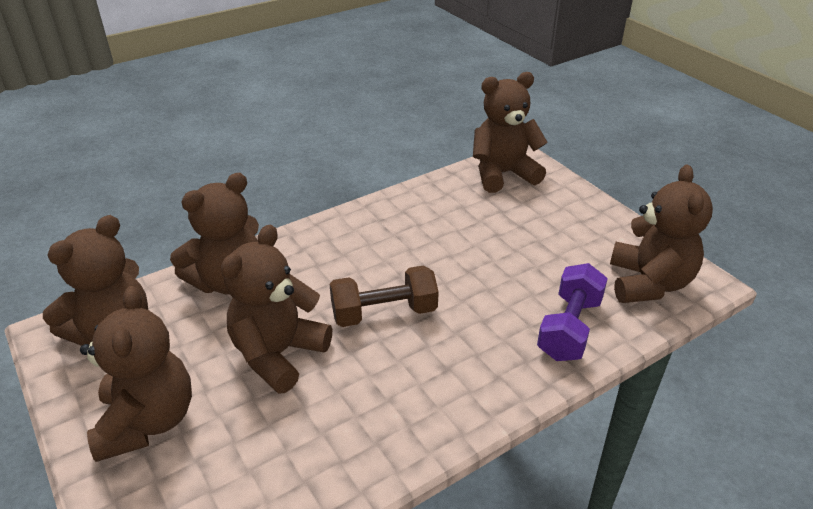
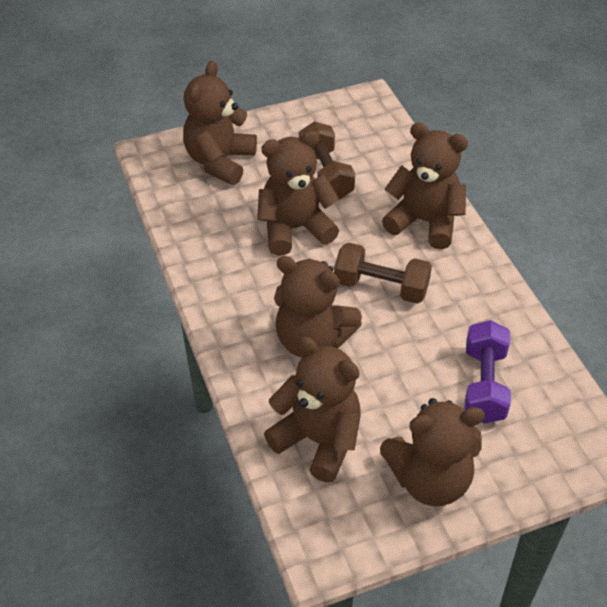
brown dumbbell: 1 -> 2

